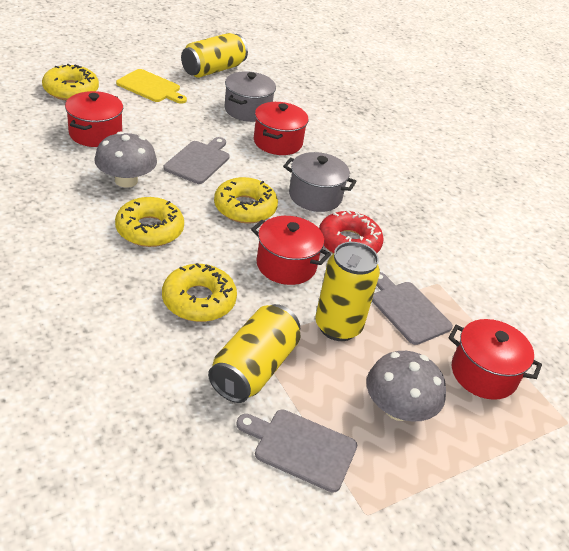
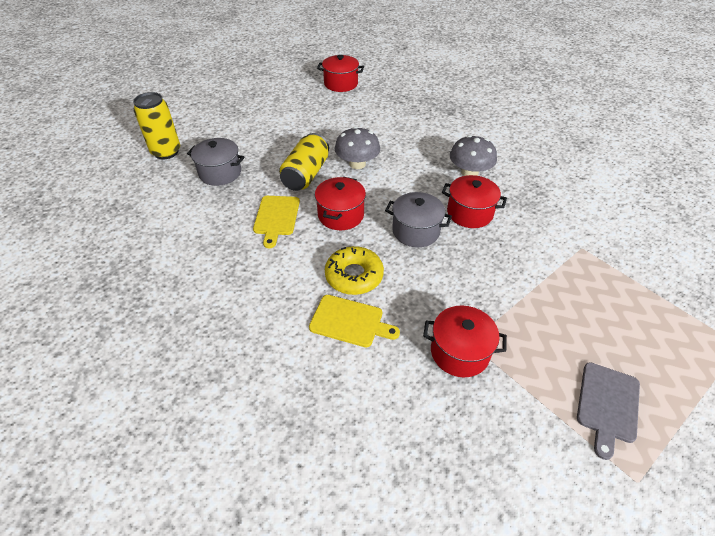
grey cutting board: 3 -> 1
red donut: 1 -> 0
yellow can: 3 -> 2
yellow cutting board: 1 -> 2
yellow donut: 4 -> 1

